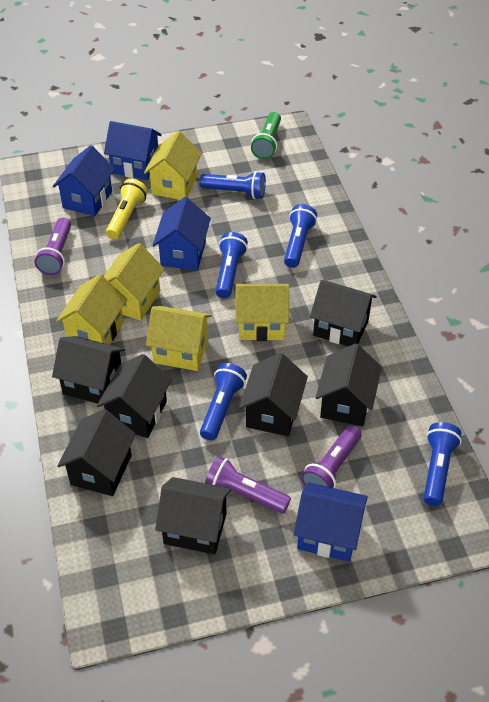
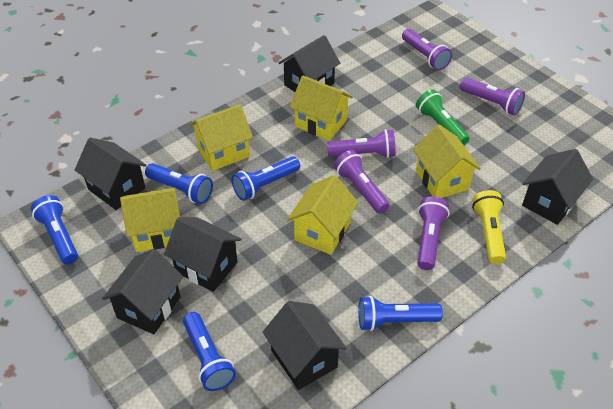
black house: 7 -> 6
blue house: 4 -> 0
purple flashlight: 3 -> 5

